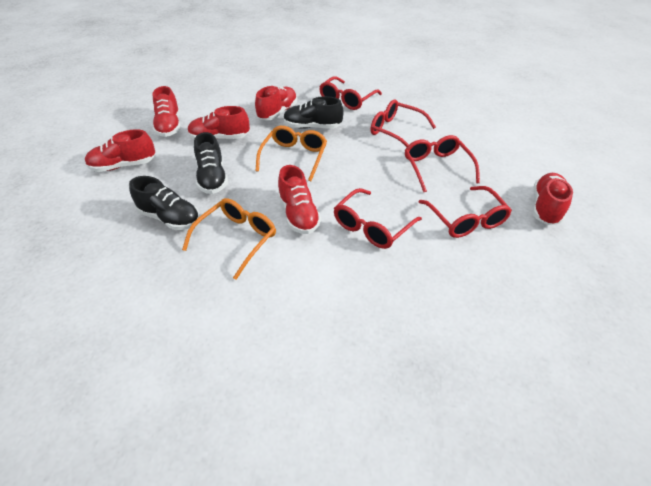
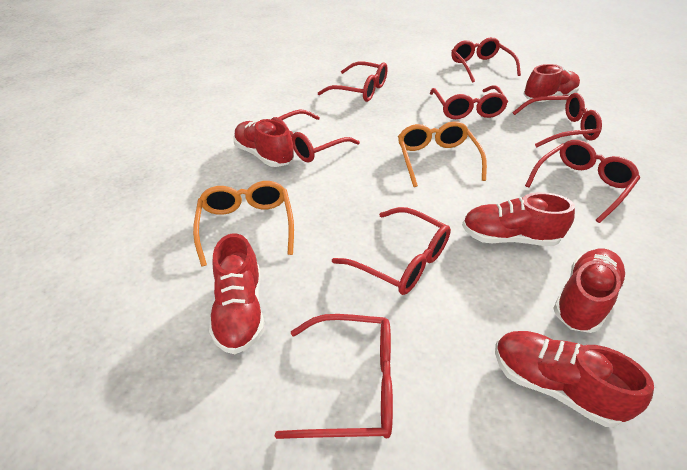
black shoe: 3 -> 0
red glasses: 5 -> 8

